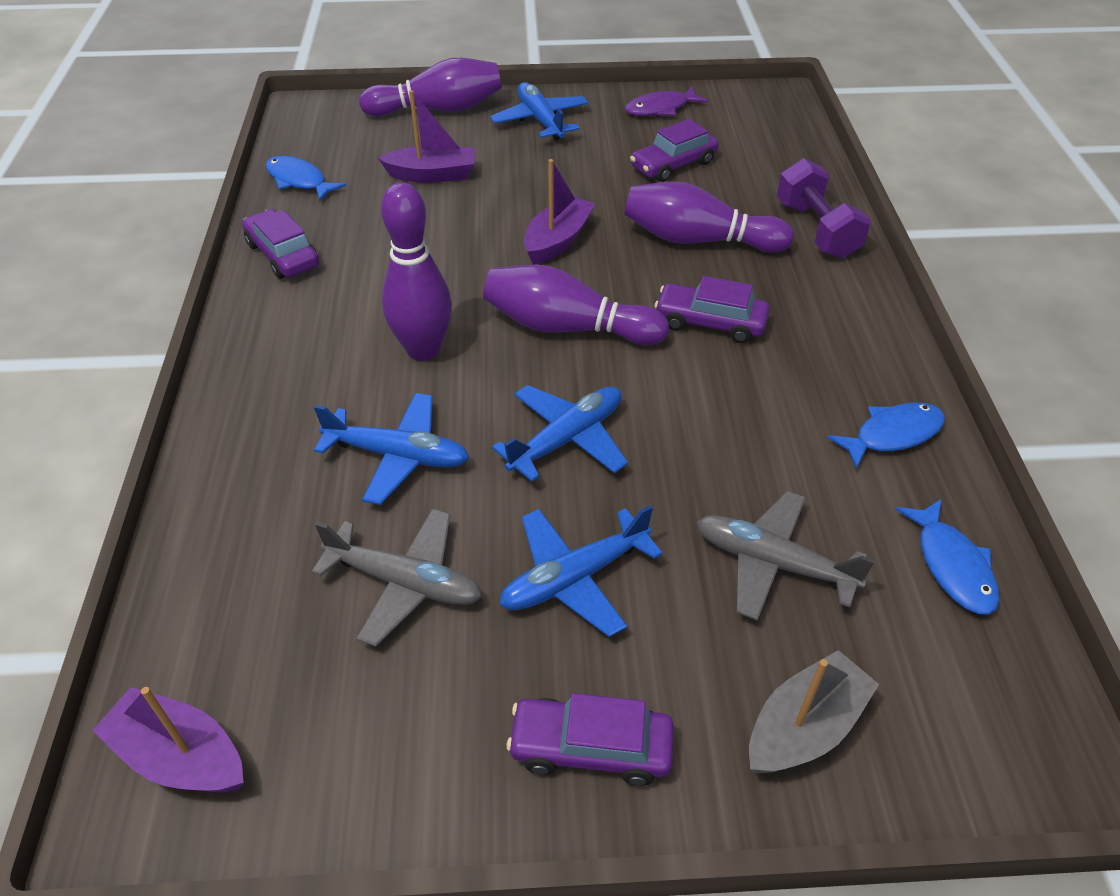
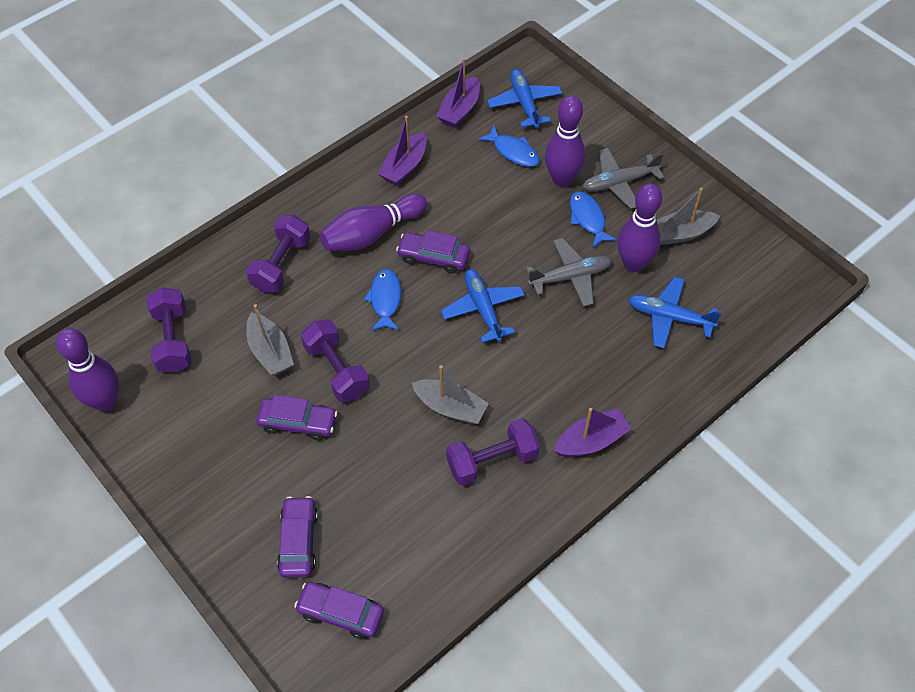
blue plane: 4 -> 3
grey boat: 1 -> 3
purple dumbbell: 1 -> 4
purple fish: 1 -> 0

